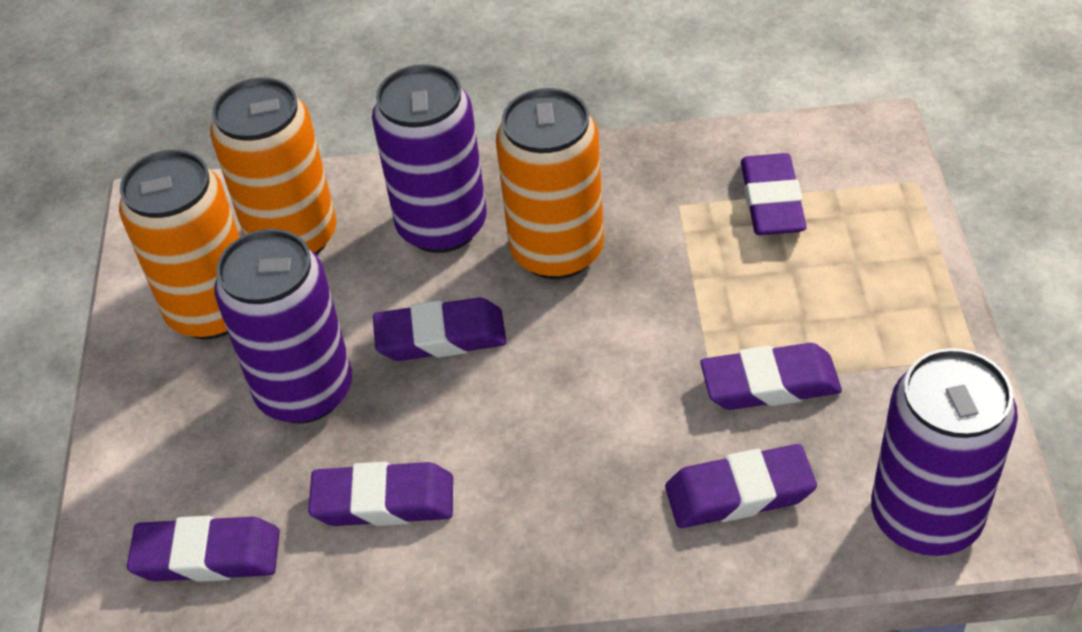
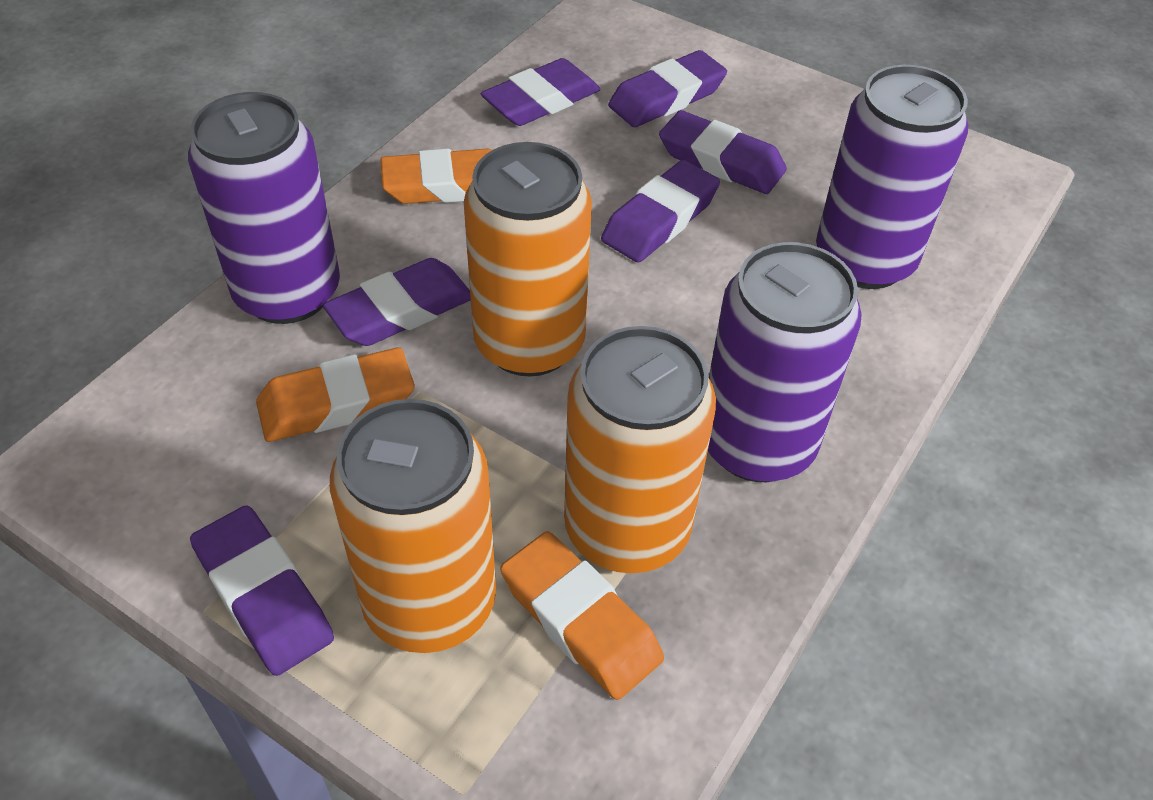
orange eraser: 0 -> 3

